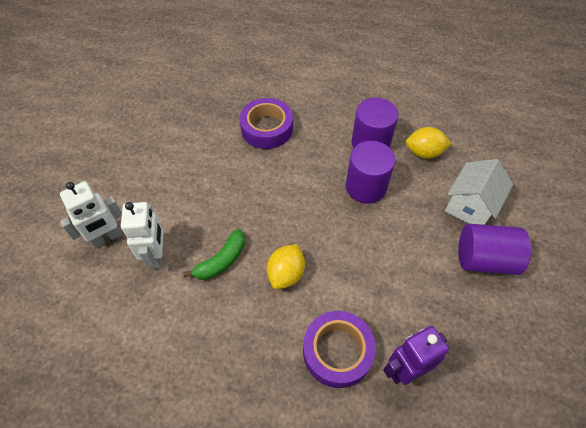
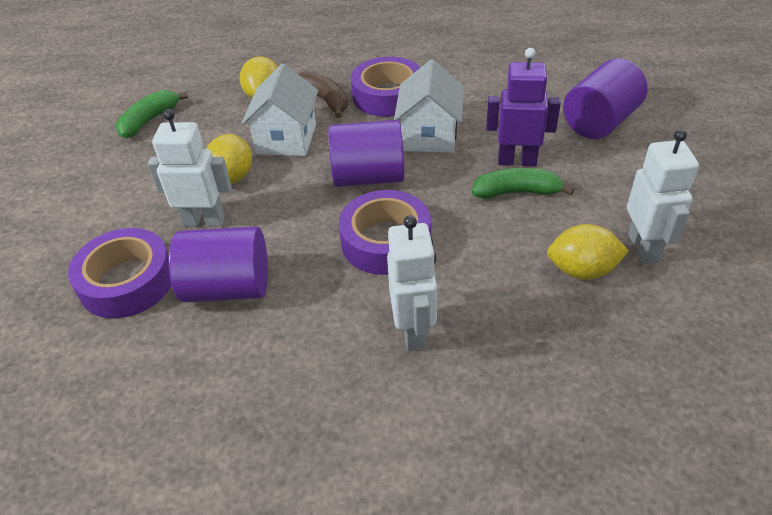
brown banana: 0 -> 1
green banana: 1 -> 2
purple tape: 2 -> 3
white house: 1 -> 2
white robot: 2 -> 3
yellow lemon: 2 -> 3

